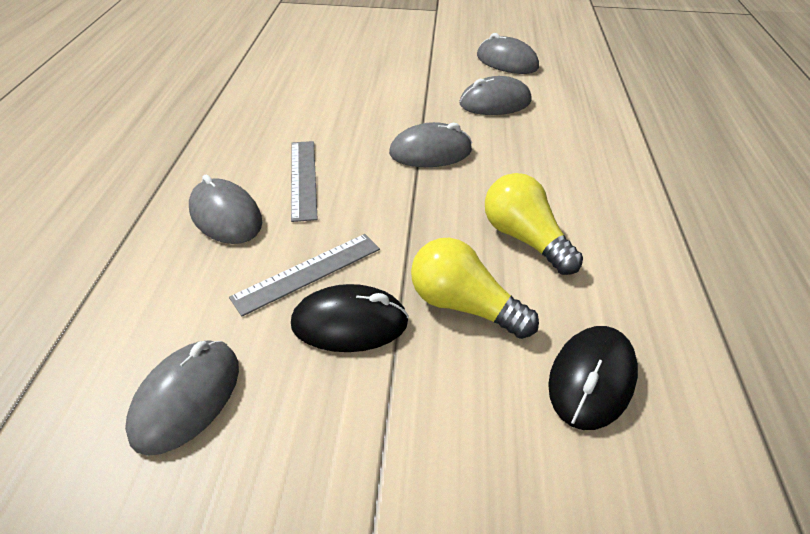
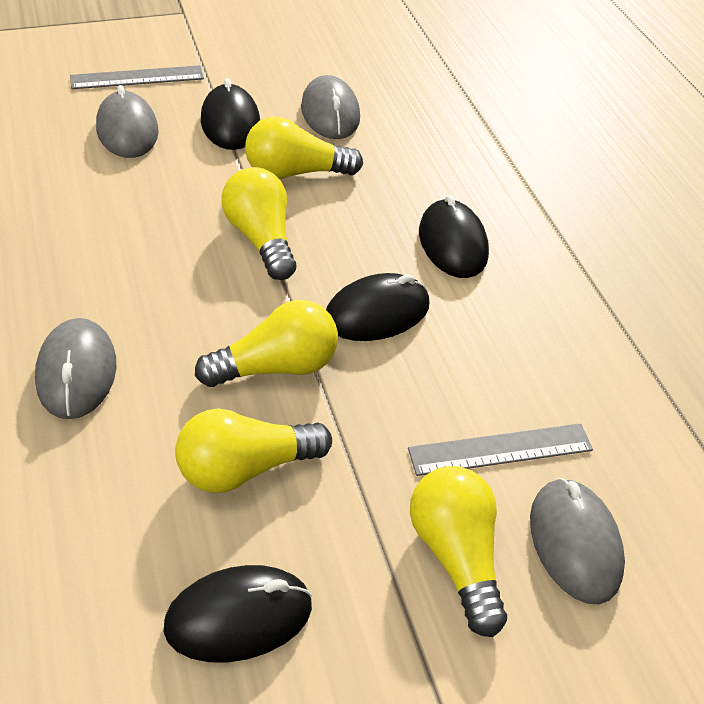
black mouse: 2 -> 4
grey mouse: 5 -> 4
yellow light bulb: 2 -> 5

